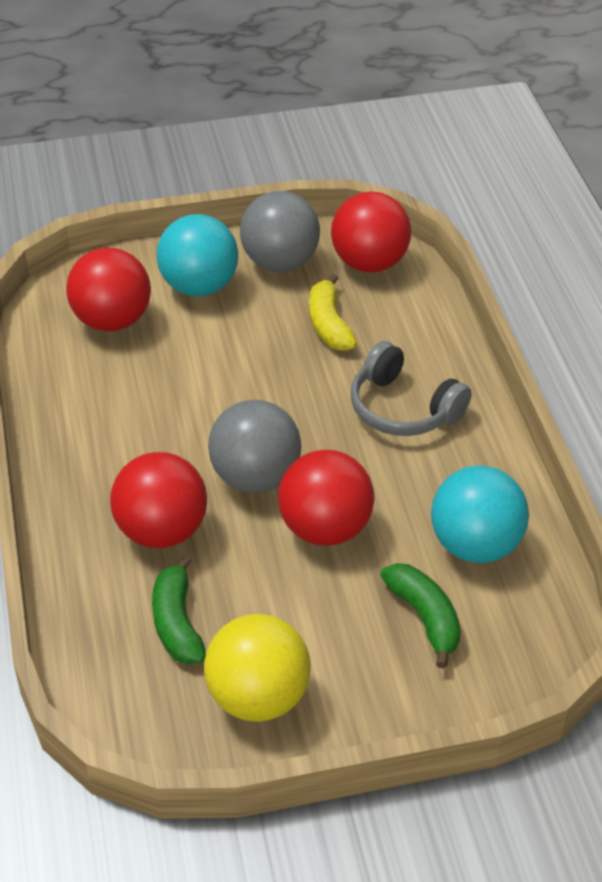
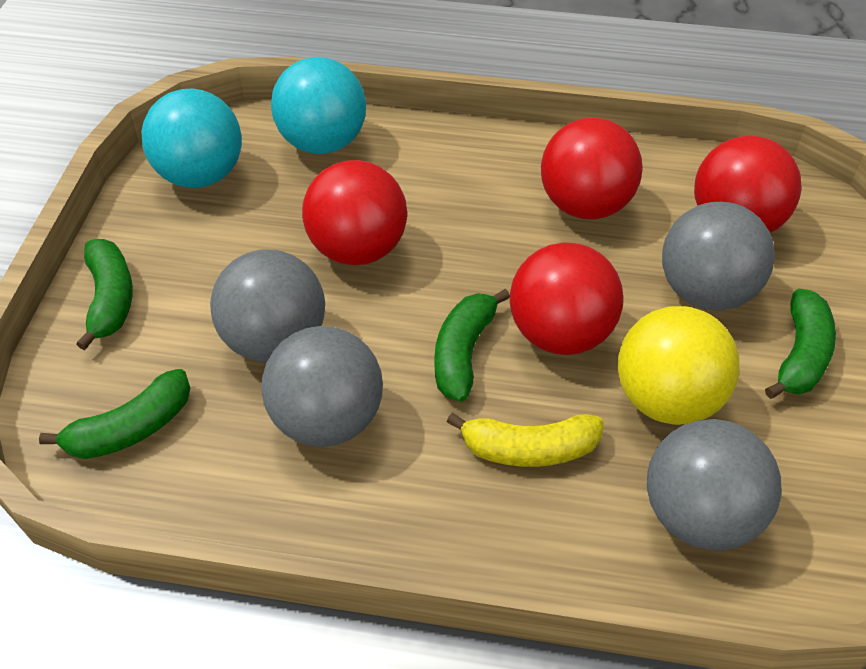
green banana: 2 -> 4
grey ball: 2 -> 4
grey headphones: 1 -> 0

